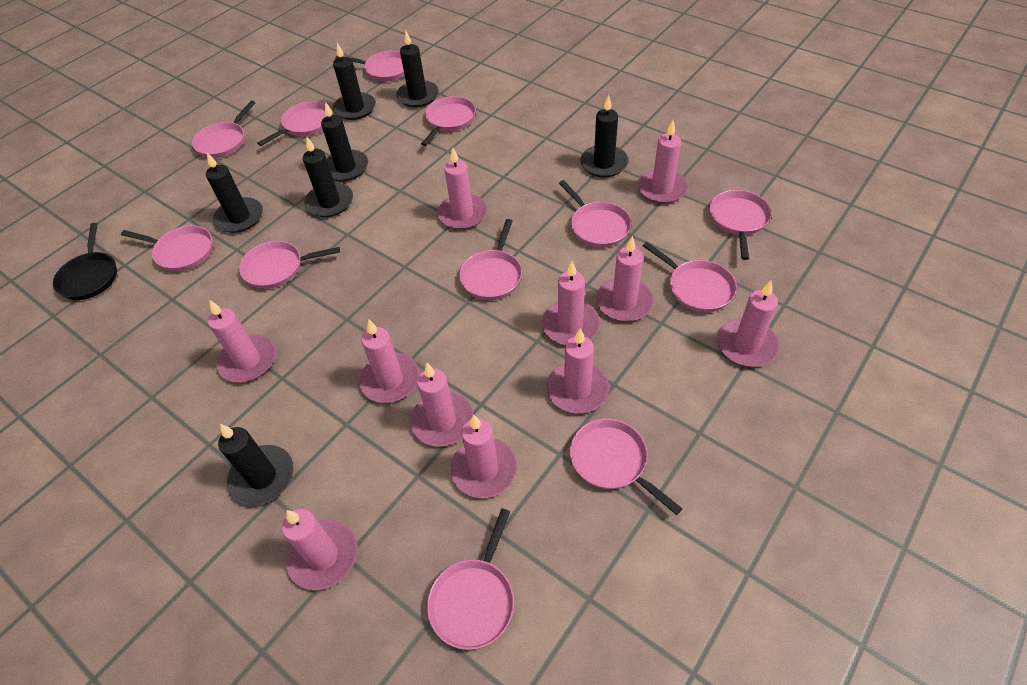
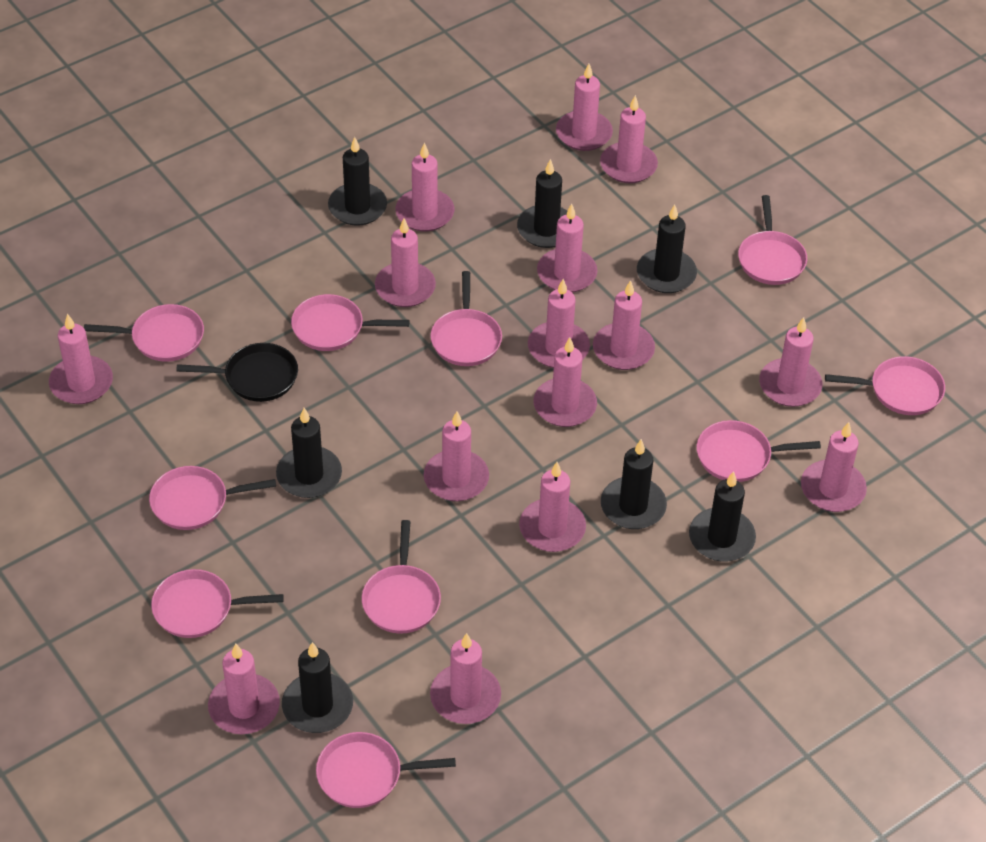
pink candle: 11 -> 15
pink pan: 12 -> 10

